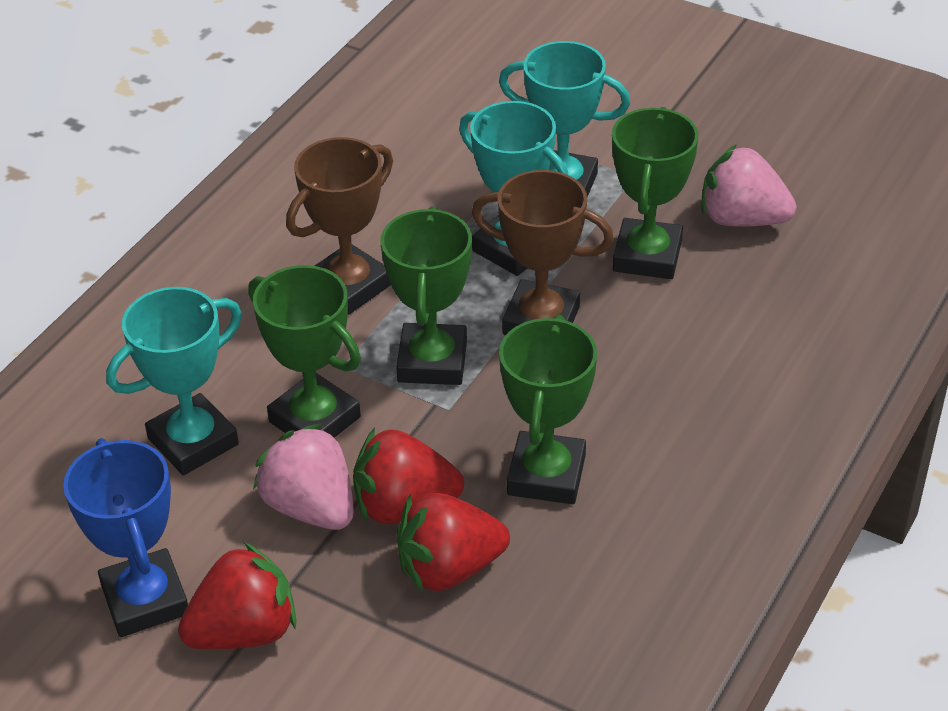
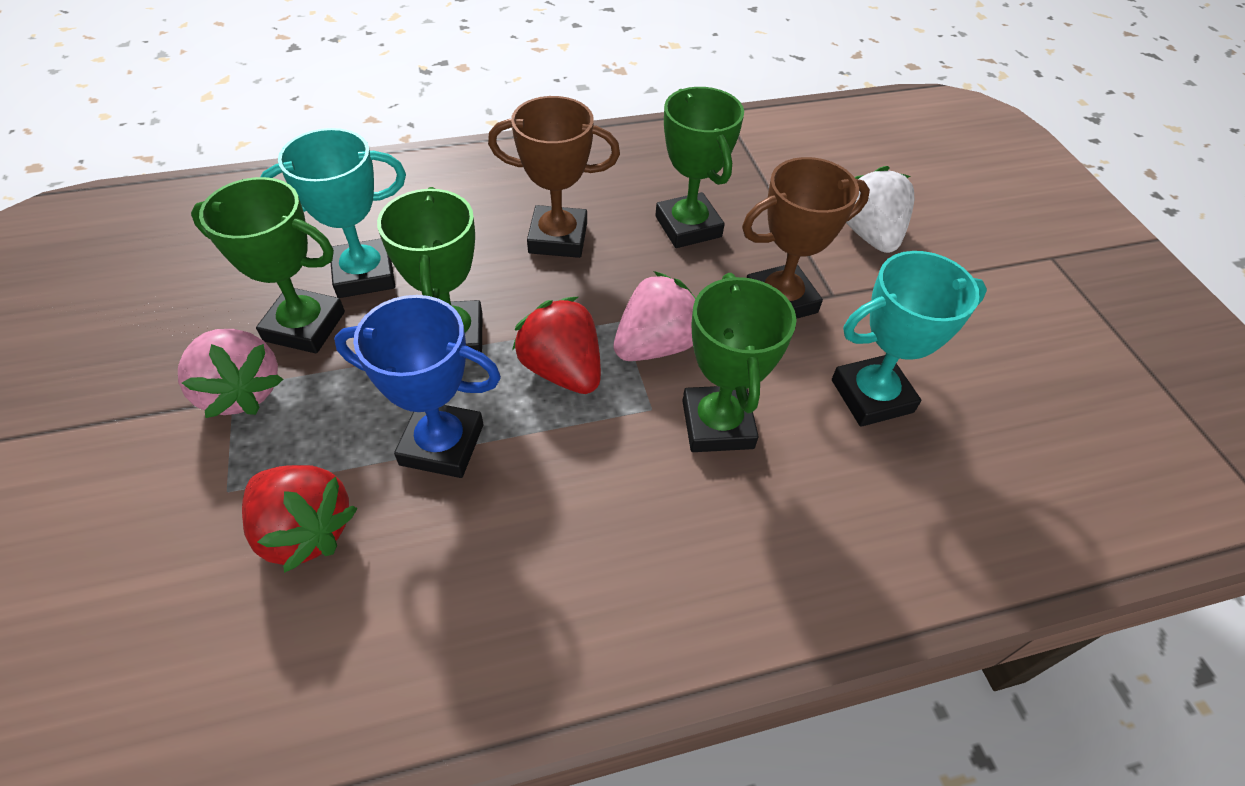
red strawberry: 3 -> 2
turquoise trophy: 3 -> 2
white strawberry: 0 -> 1

